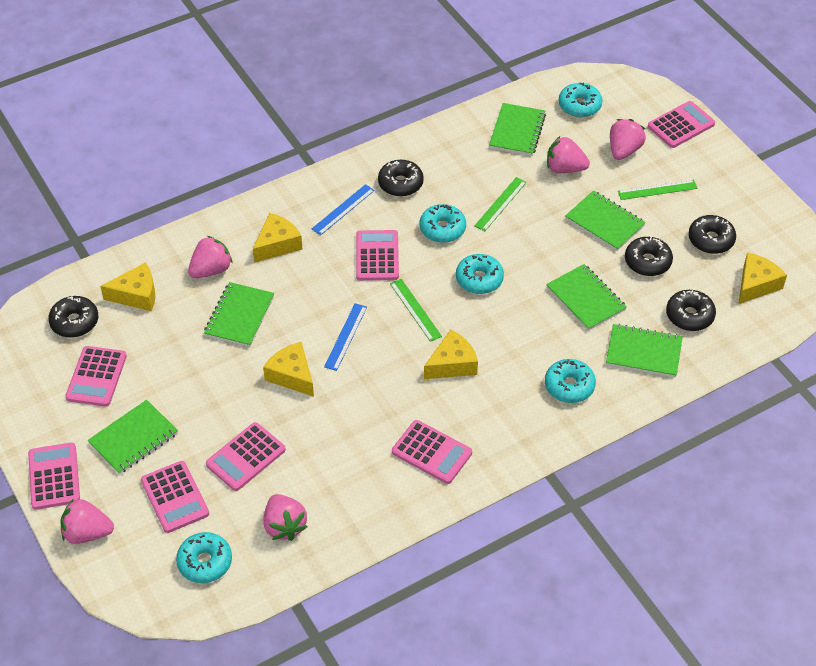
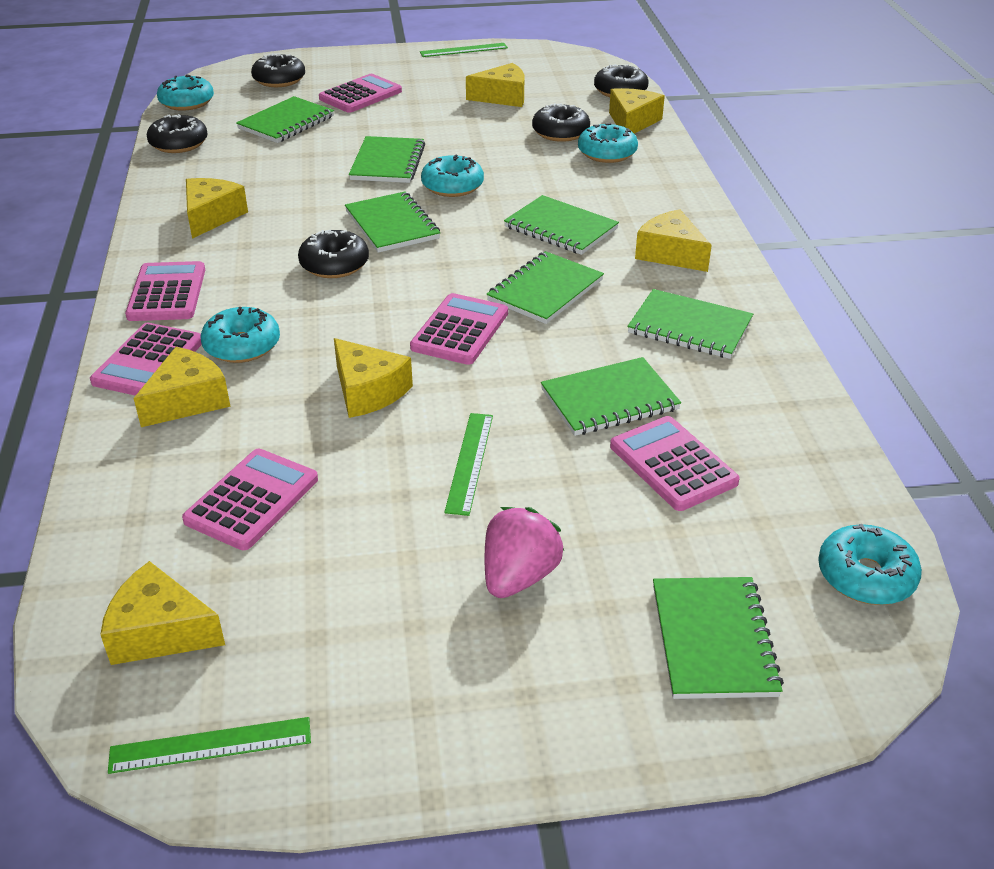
blue ruler: 2 -> 0
green notebook: 6 -> 8
pink calculator: 7 -> 6
pink strawberry: 5 -> 1
yellow cheese: 5 -> 7

